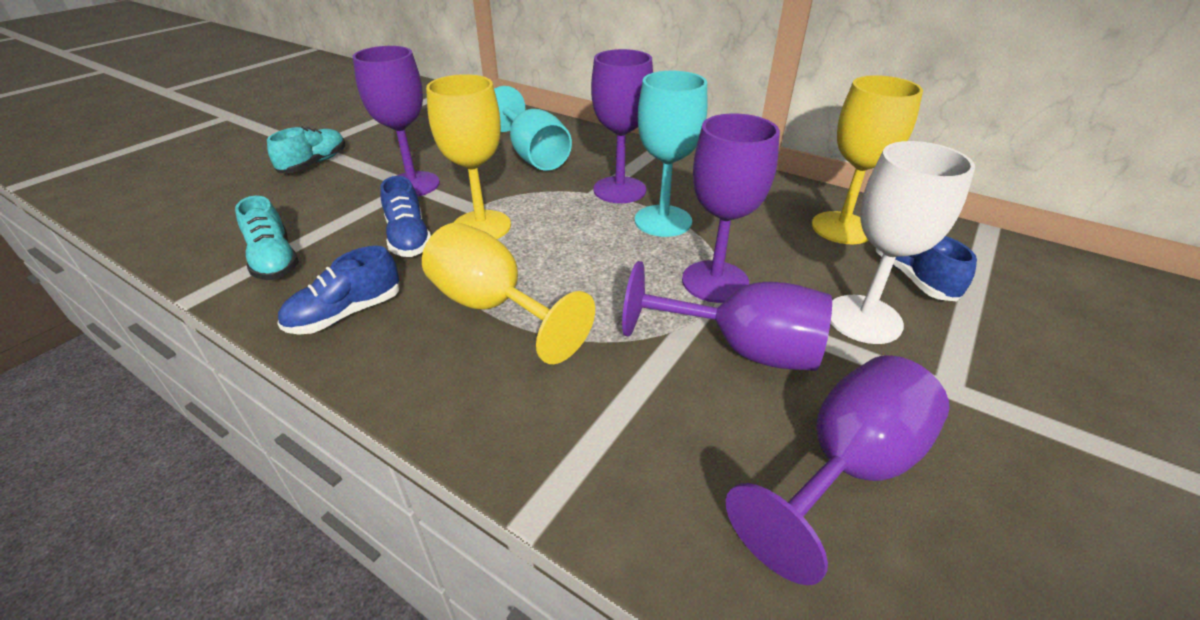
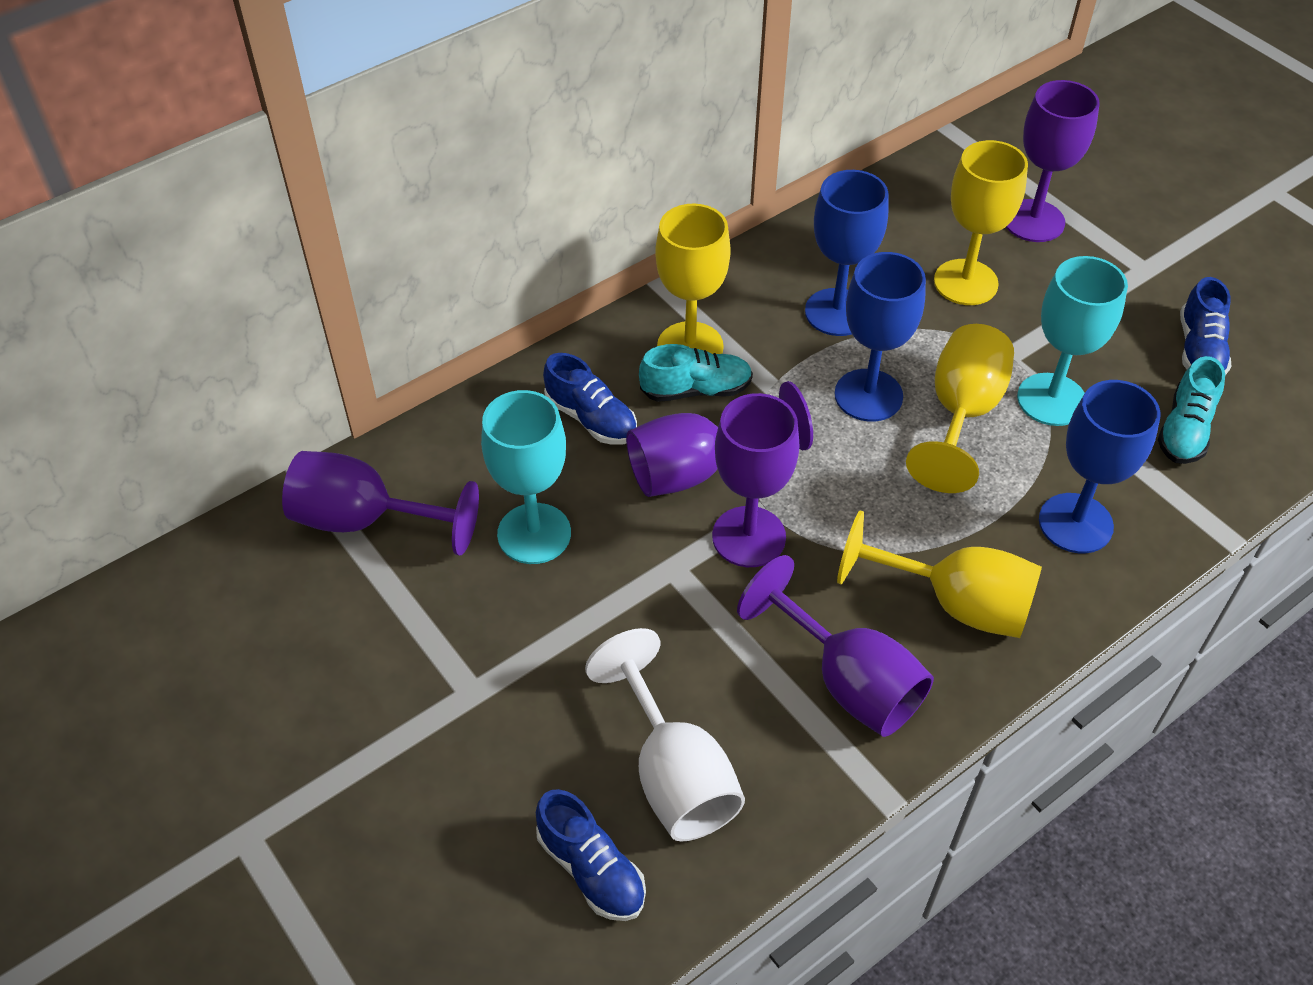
blue goblet: 0 -> 3
yellow goblet: 3 -> 4

